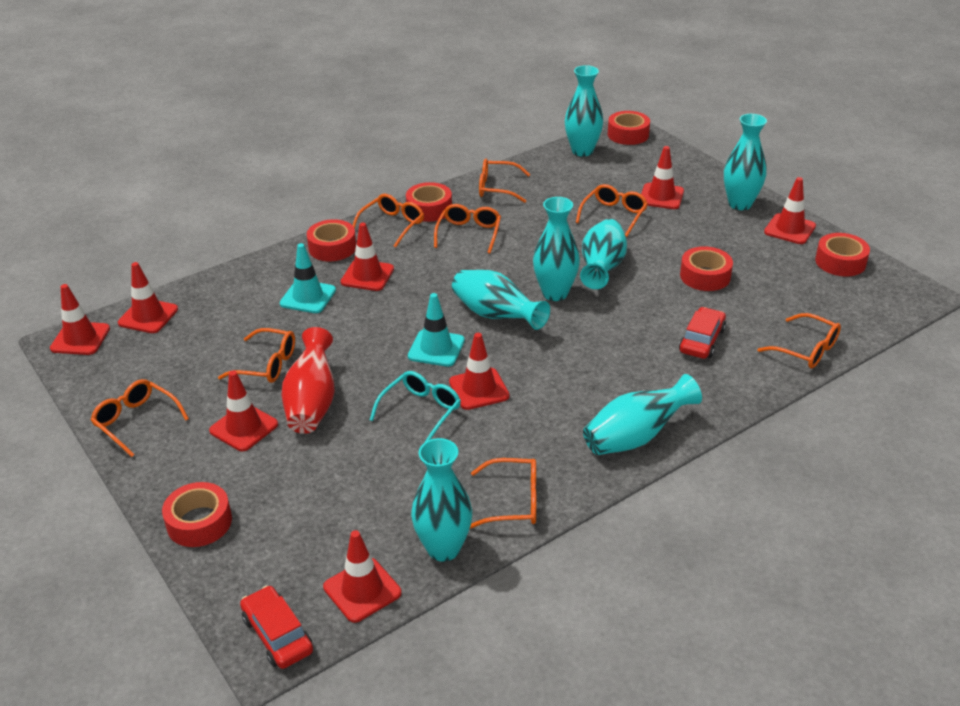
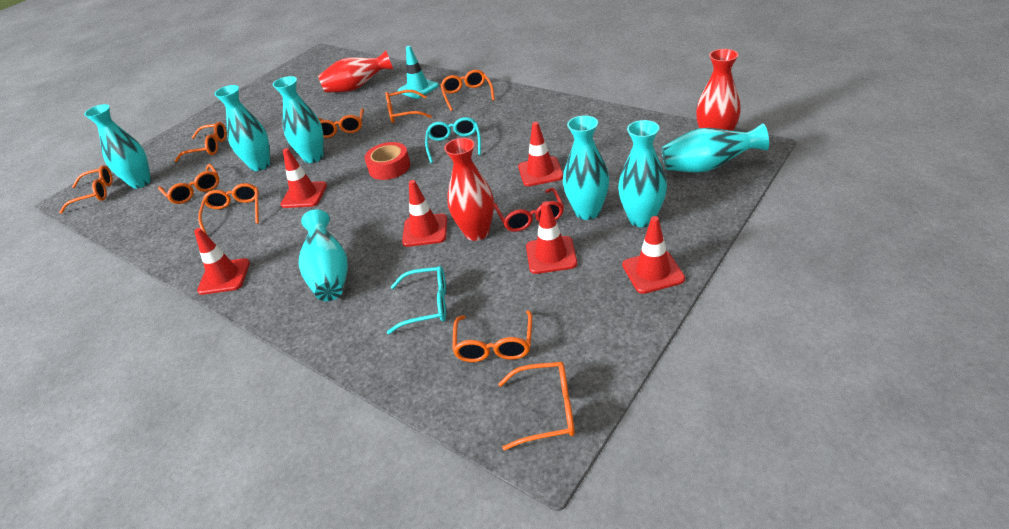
orange glasses: 8 -> 9
red car: 2 -> 0
red glasses: 0 -> 1
red tape: 6 -> 1
red traffic cone: 8 -> 6
red vase: 1 -> 3
turquoise glasses: 1 -> 2
turquoise traffic cone: 2 -> 1

